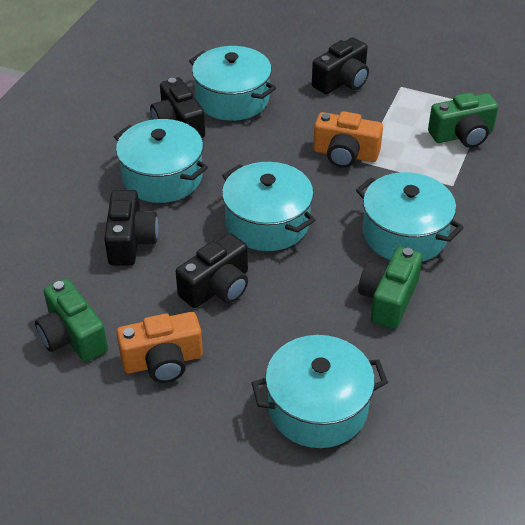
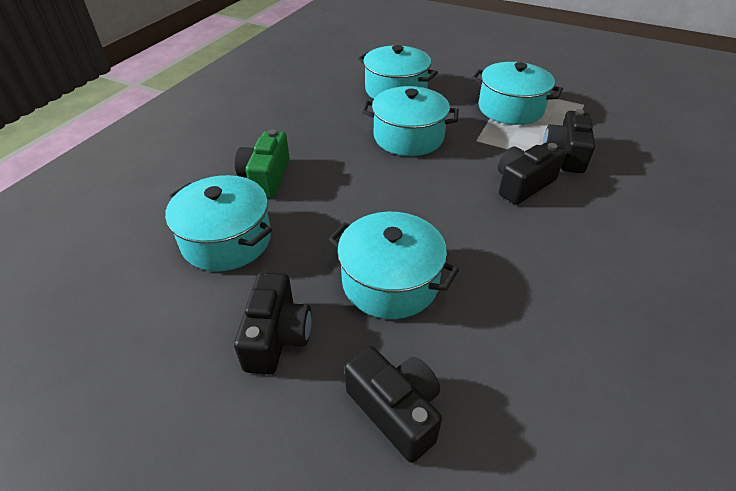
green camera: 3 -> 1
orange camera: 2 -> 0

